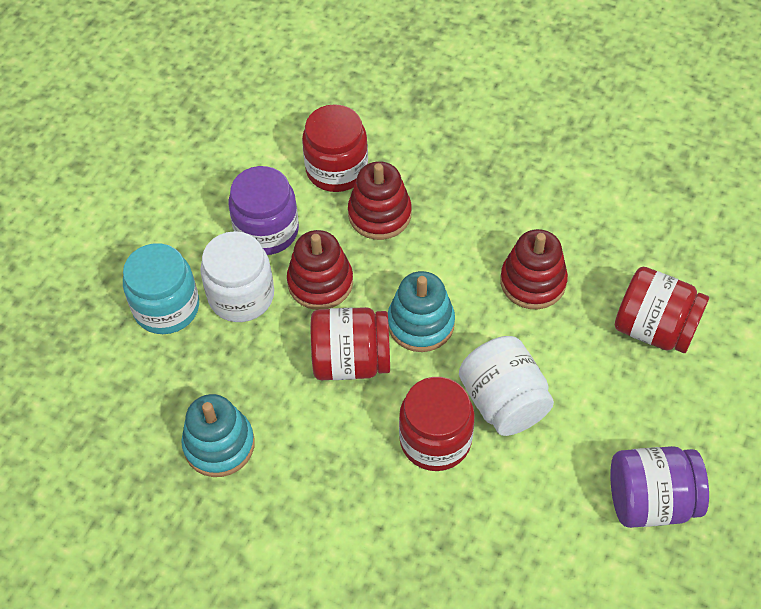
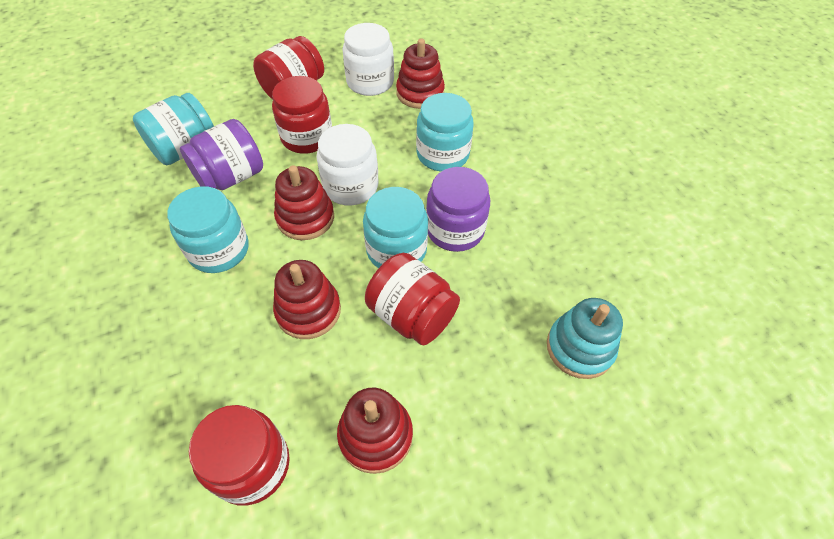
red stacking toy: 3 -> 4
turquoise jar: 1 -> 4
turquoise stacking toy: 2 -> 1

